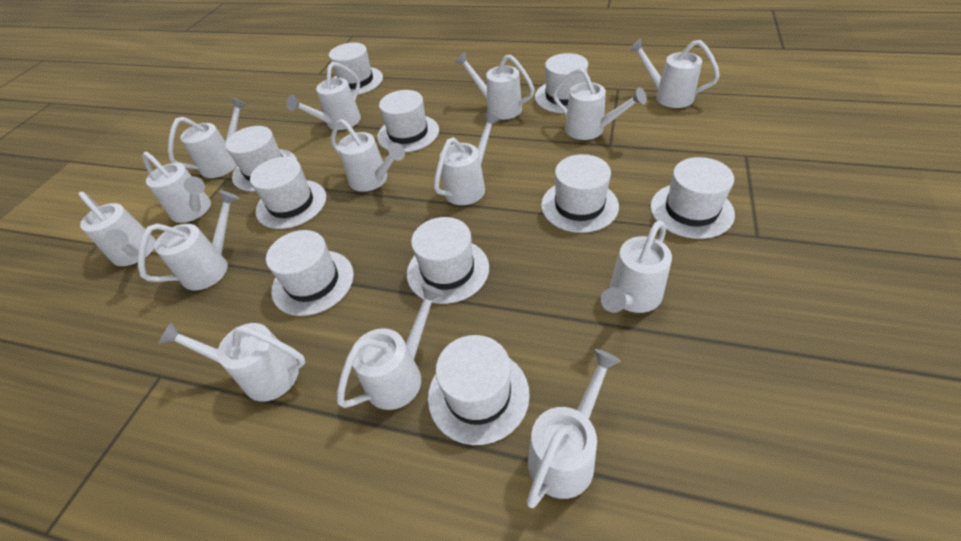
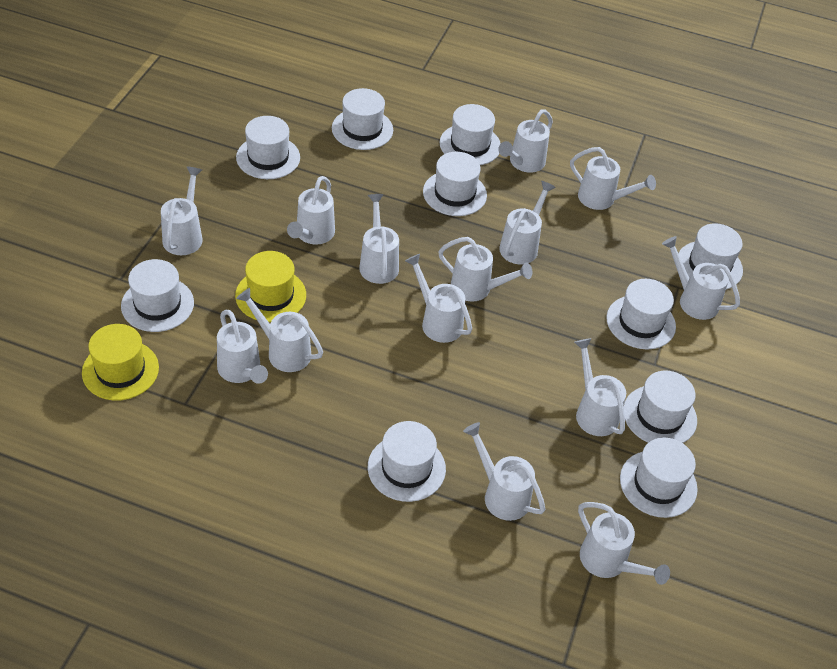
yellow hat: 0 -> 2

